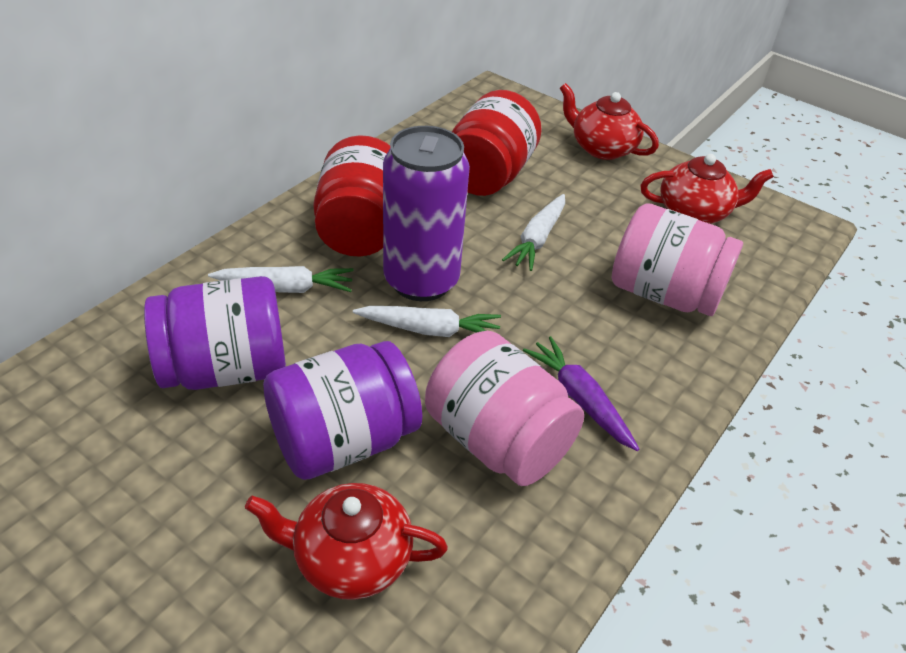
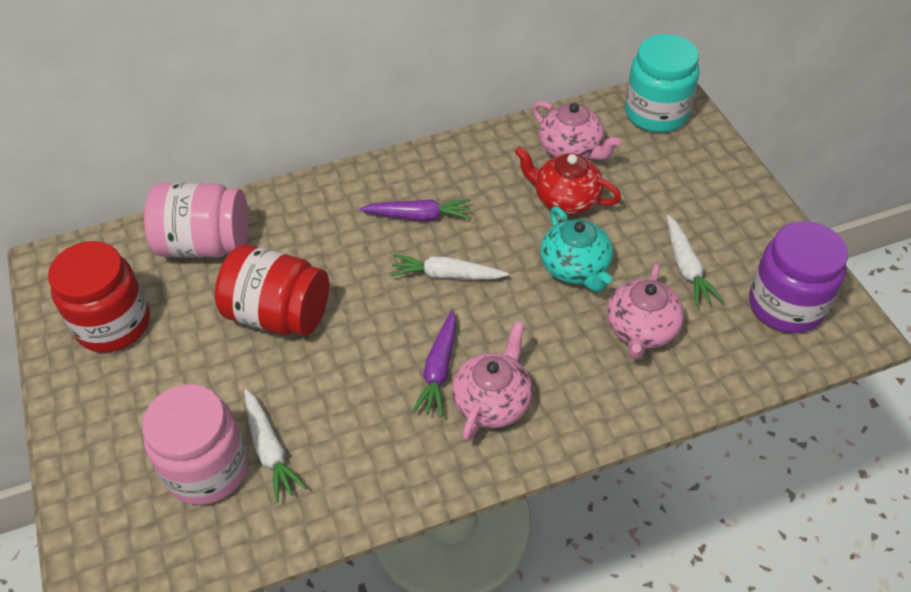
pink teapot: 0 -> 3
purple can: 1 -> 0
purple carrot: 1 -> 2
purple jar: 2 -> 1
red teapot: 3 -> 1
turquoise jar: 0 -> 1
turquoise teapot: 0 -> 1

